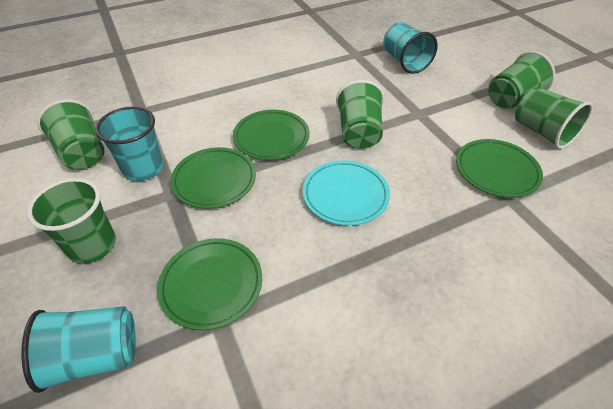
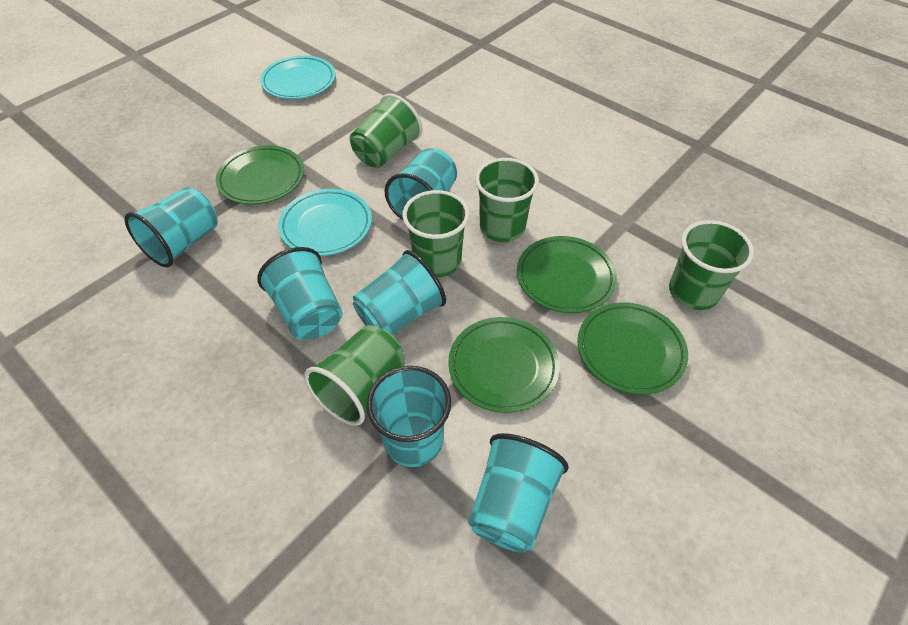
turquoise cup: 3 -> 6
turquoise plate: 1 -> 2

